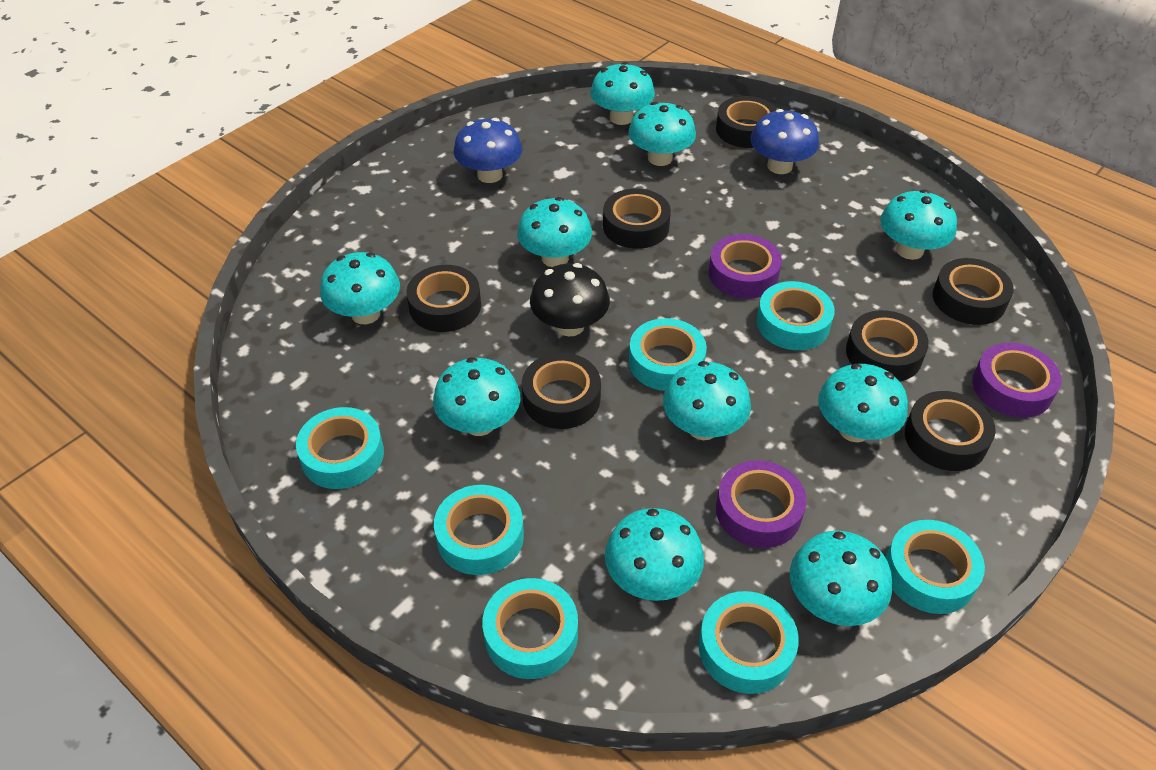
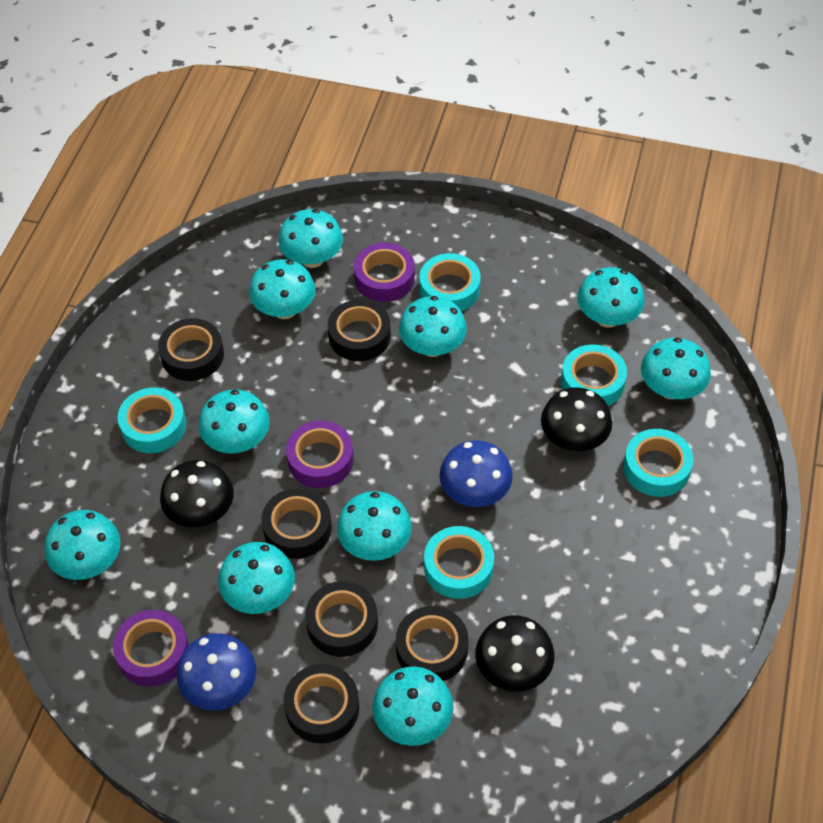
black mushroom: 1 -> 3
black tape: 7 -> 6
turquoise tape: 7 -> 5

